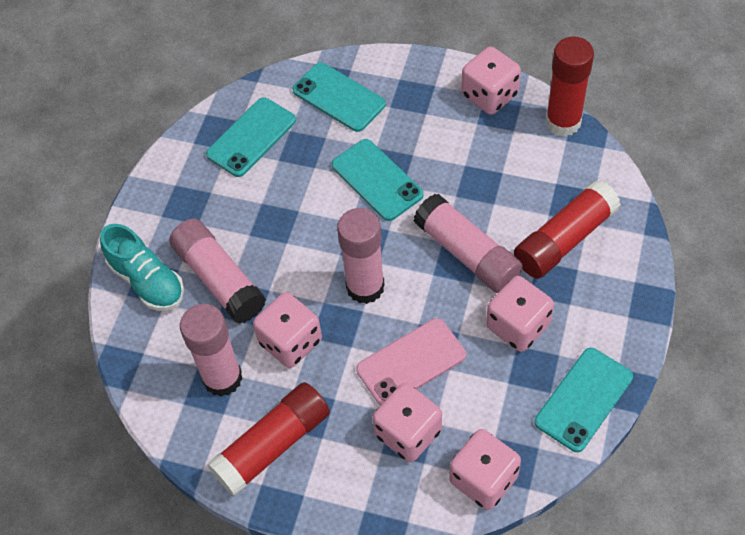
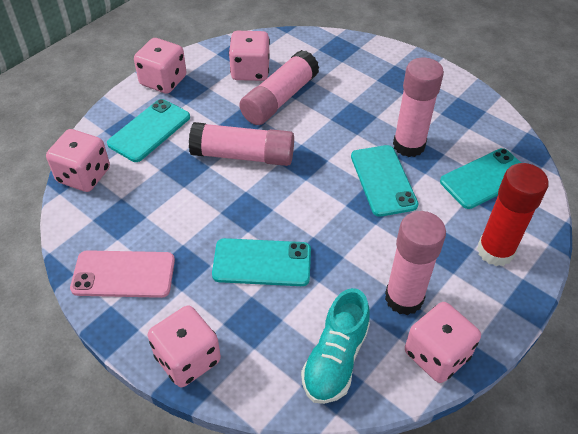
red glue stick: 3 -> 1

